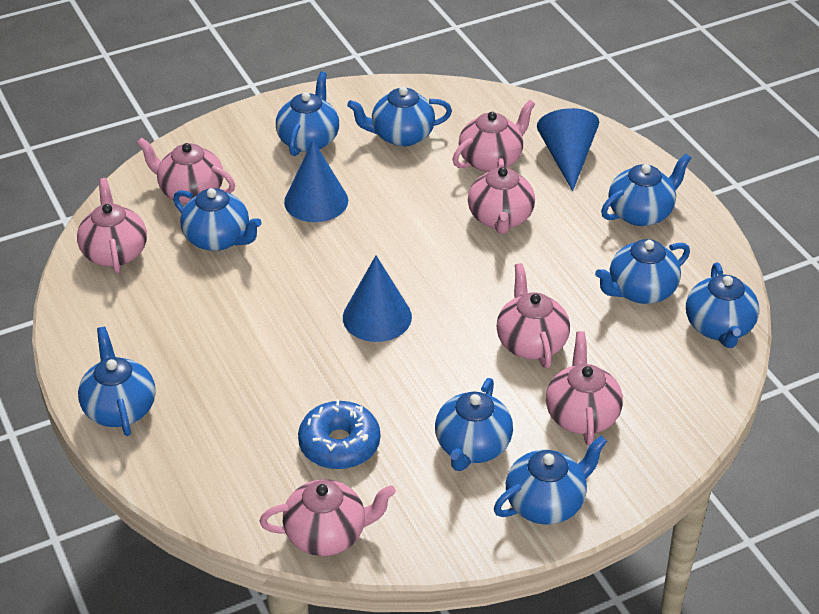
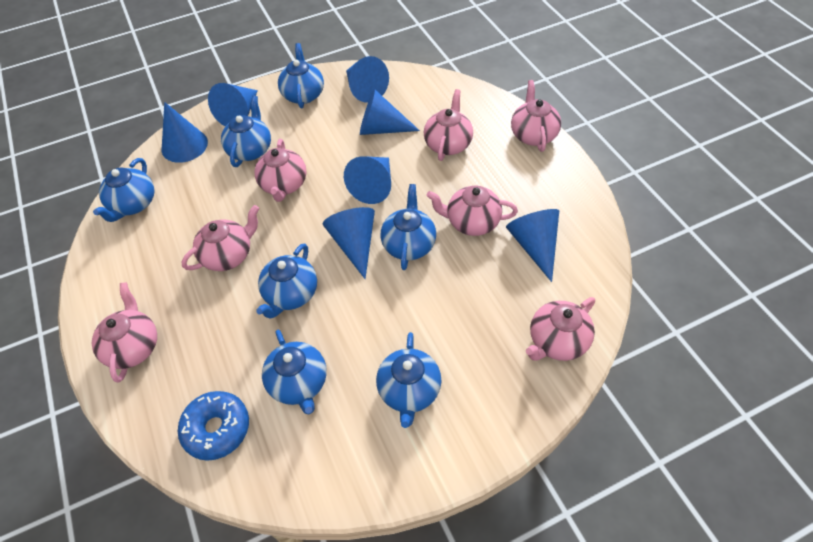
blue cone: 3 -> 7
blue teapot: 9 -> 7

